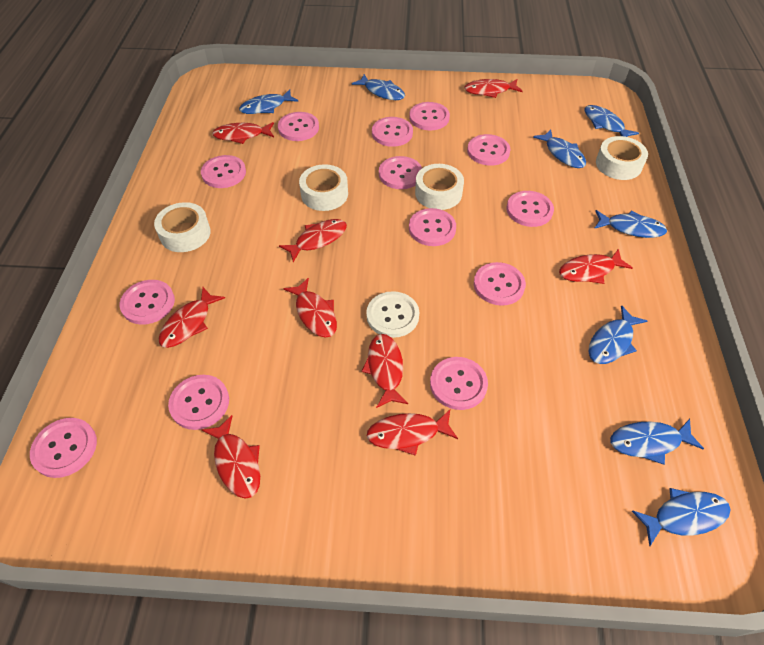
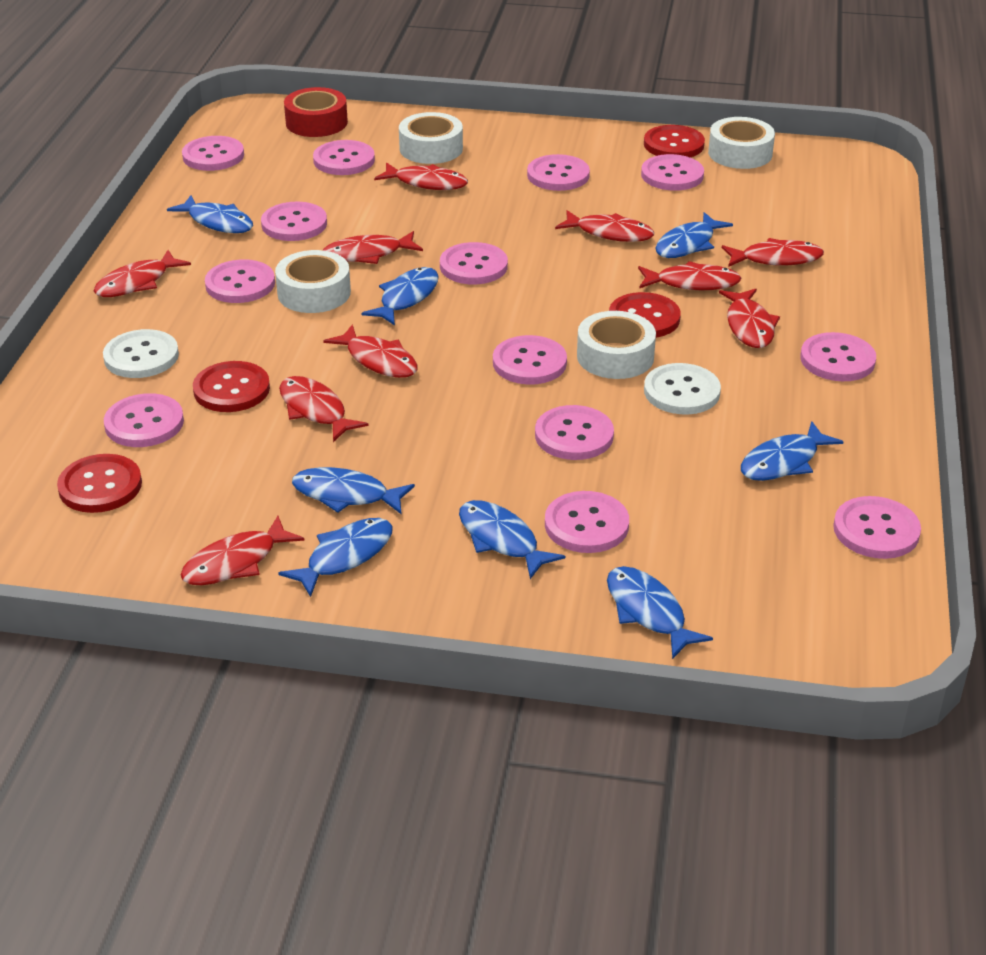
red button: 0 -> 4
red fish: 9 -> 10
red tape: 0 -> 1
white button: 1 -> 2

